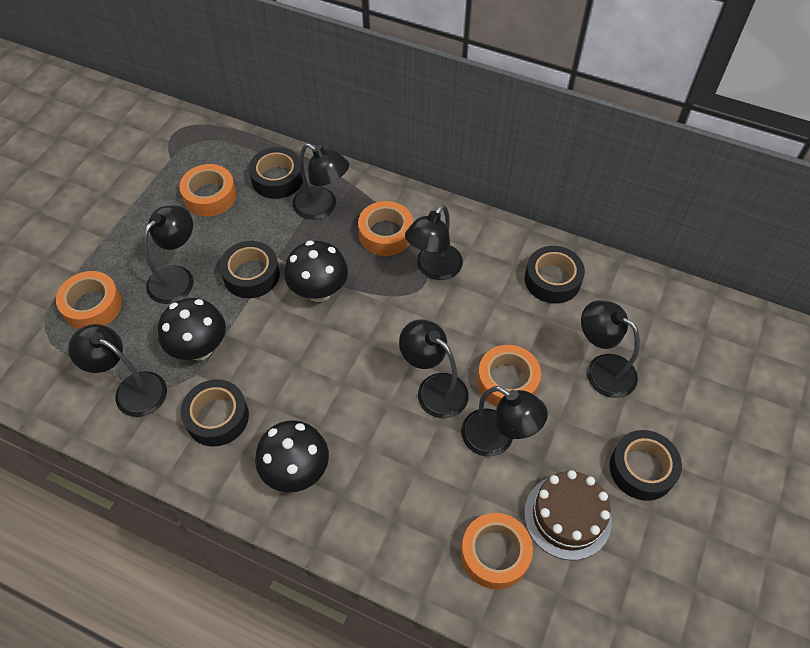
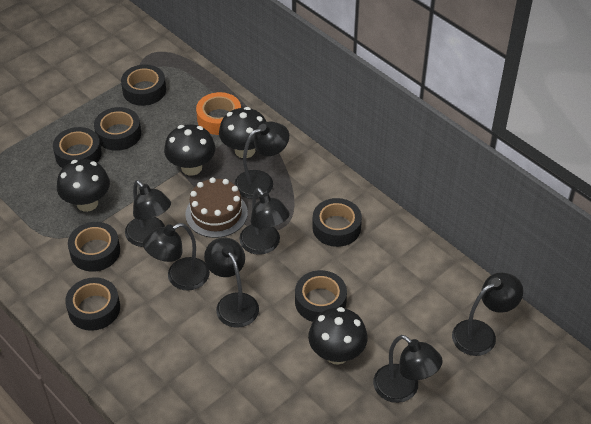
black mushroom: 3 -> 4
black tape: 5 -> 7
orange tape: 5 -> 1

